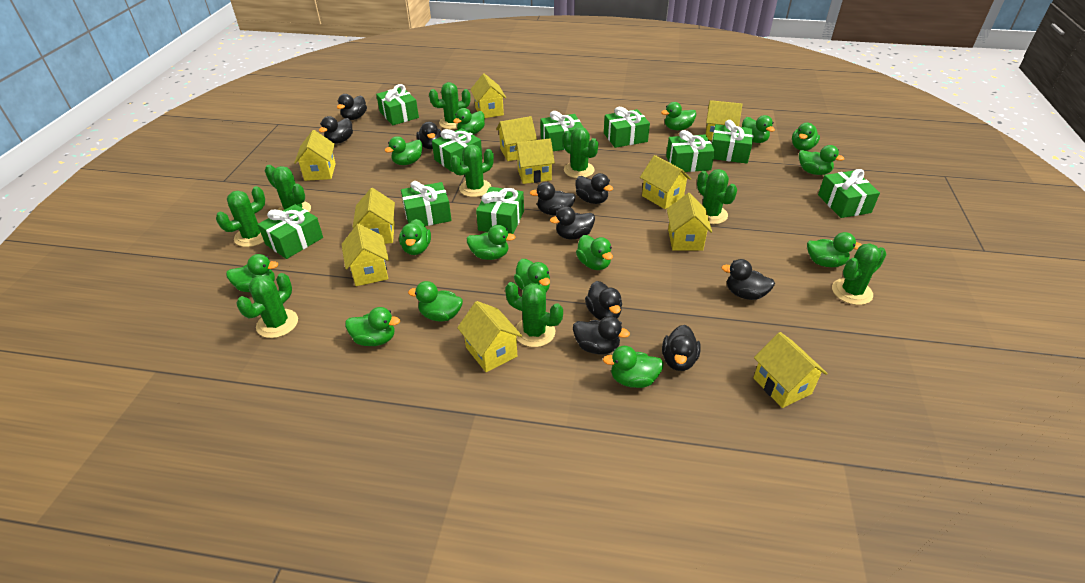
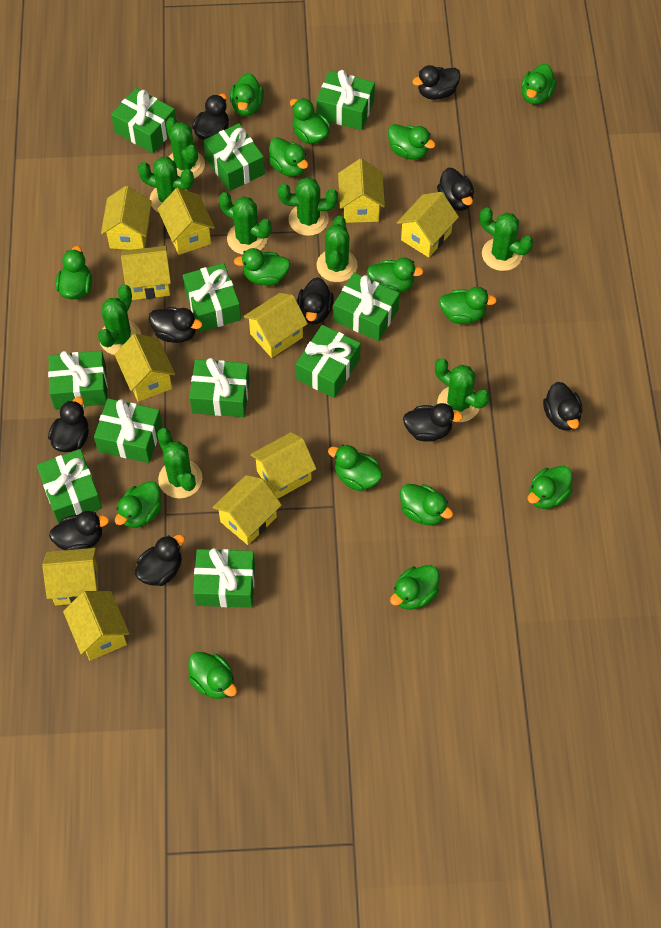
green gift: 10 -> 11

